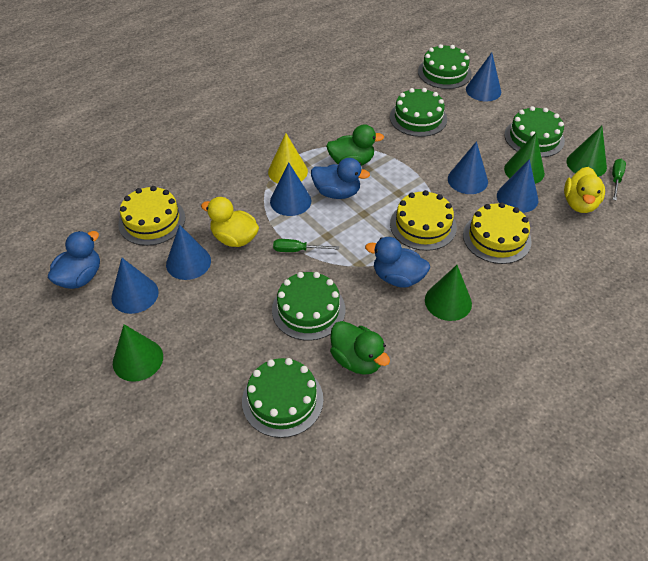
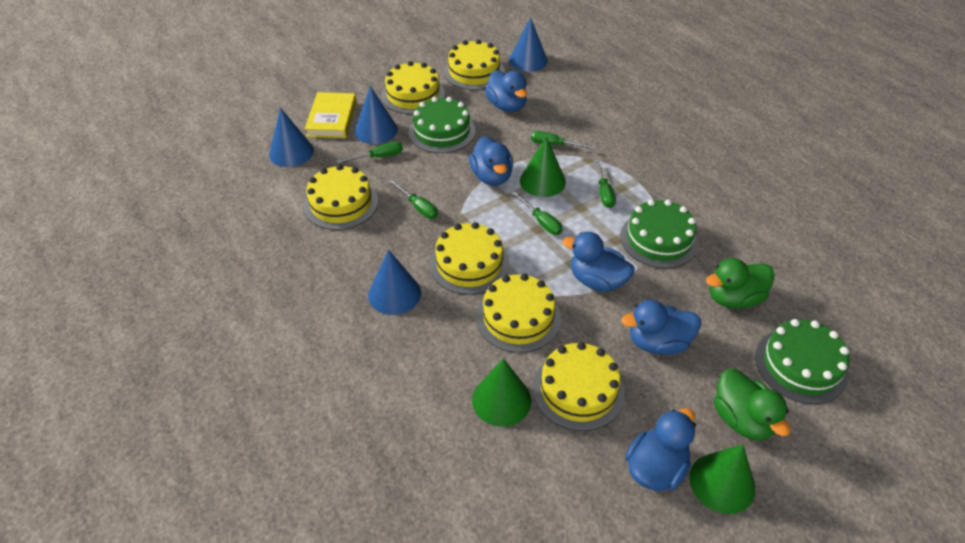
blue cone: 6 -> 4
blue duck: 3 -> 5
green cake: 5 -> 3
green cone: 4 -> 3
green screwdriver: 2 -> 5
yellow book: 0 -> 1
yellow cake: 3 -> 6
yellow cone: 1 -> 0
yellow duck: 2 -> 0

